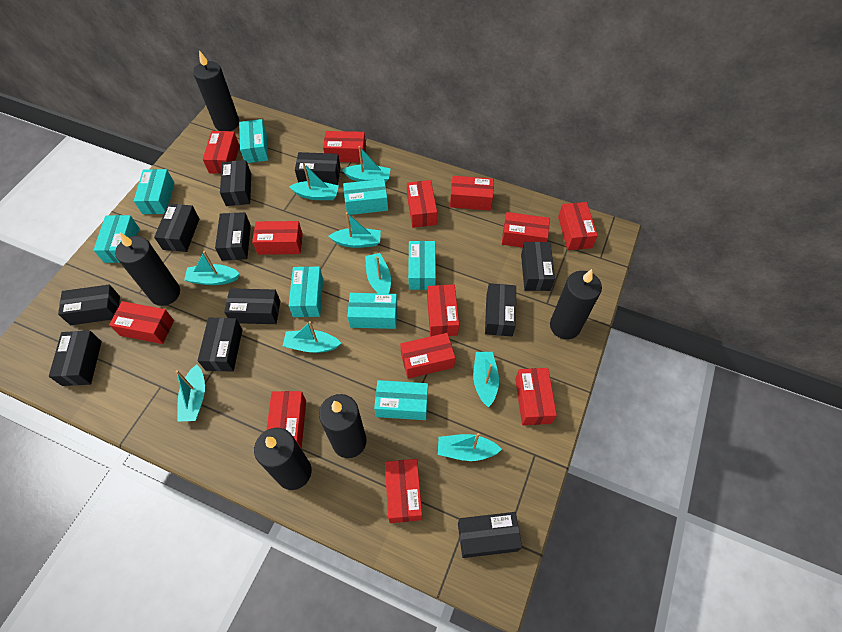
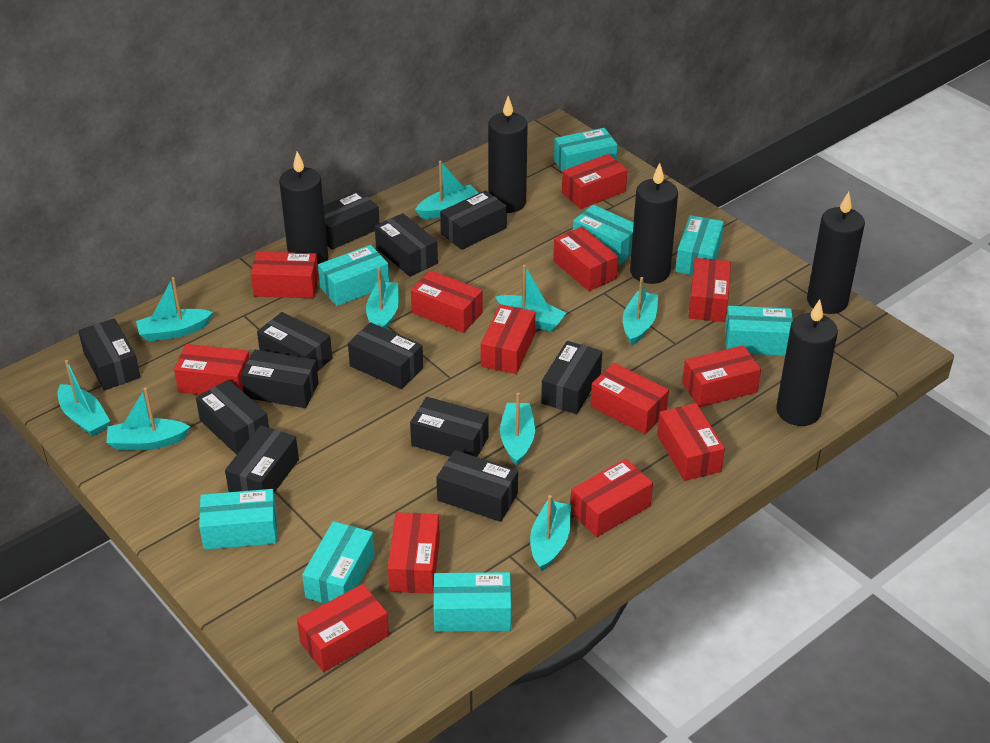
black box: 11 -> 12

